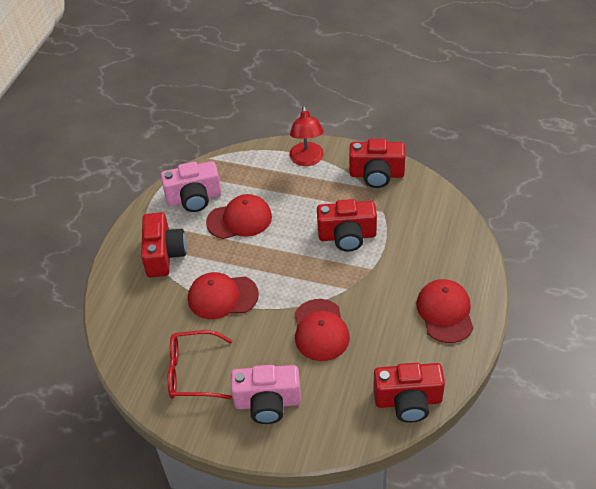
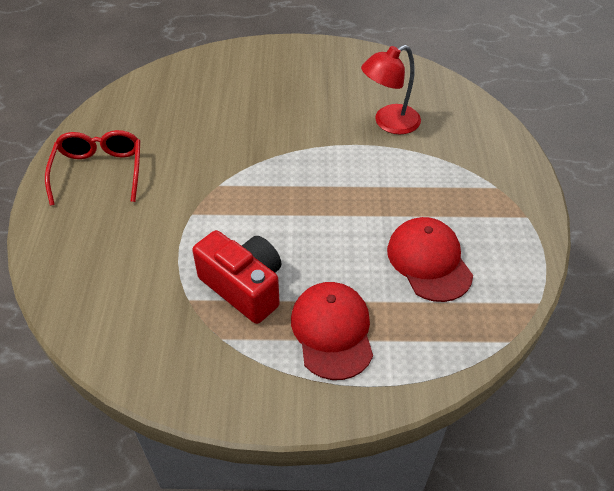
pink camera: 2 -> 0
red camera: 4 -> 1
red cap: 4 -> 2

